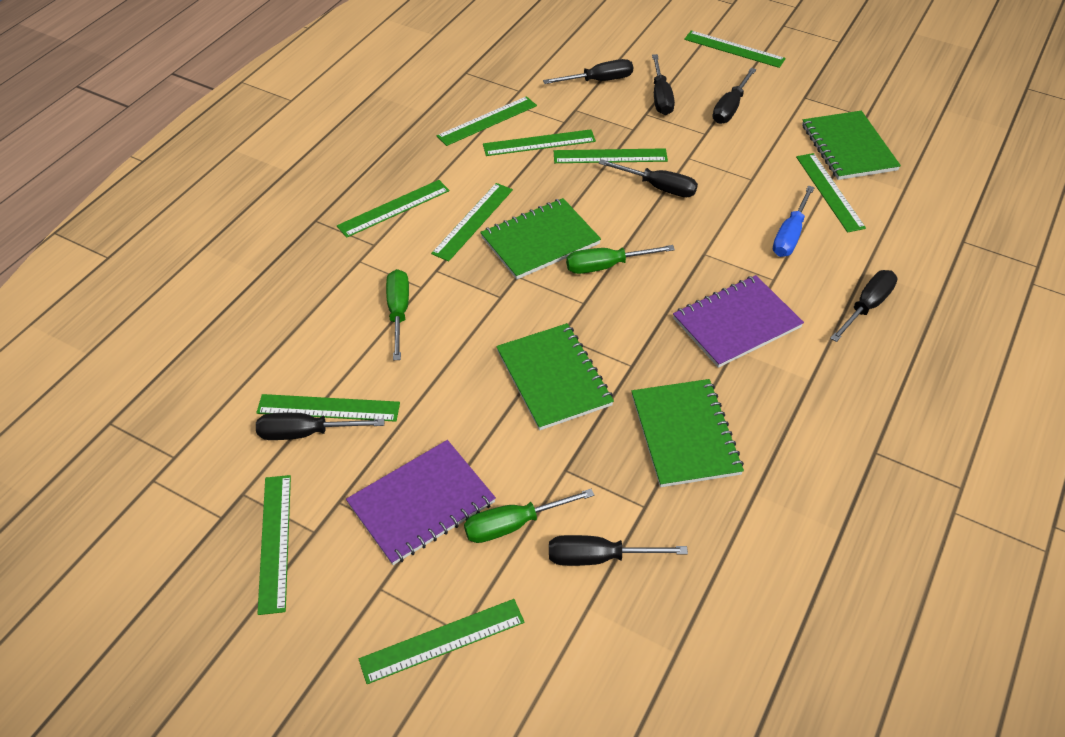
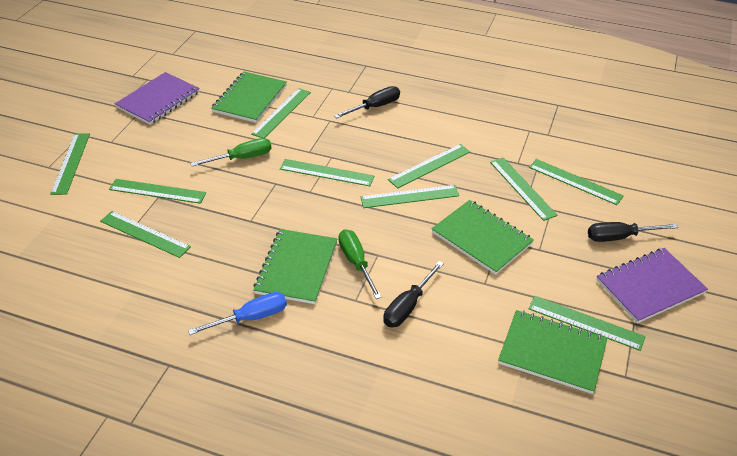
black screwdriver: 7 -> 3
green screwdriver: 3 -> 2

